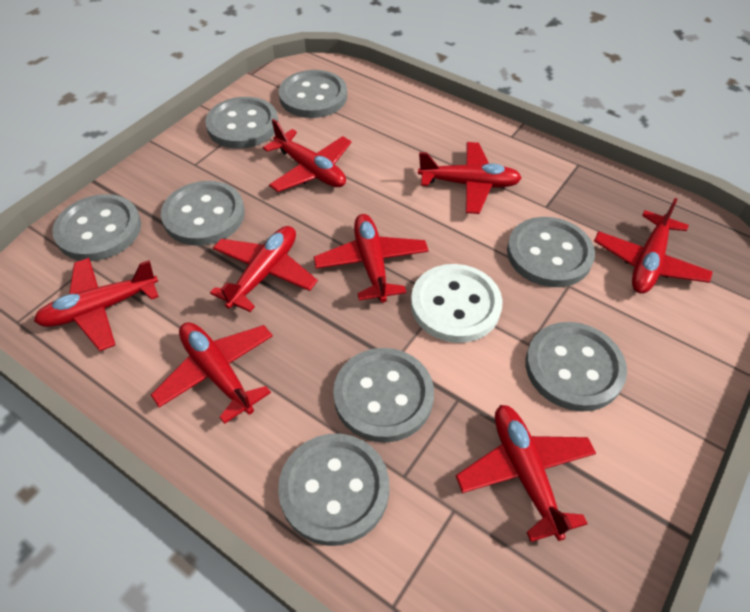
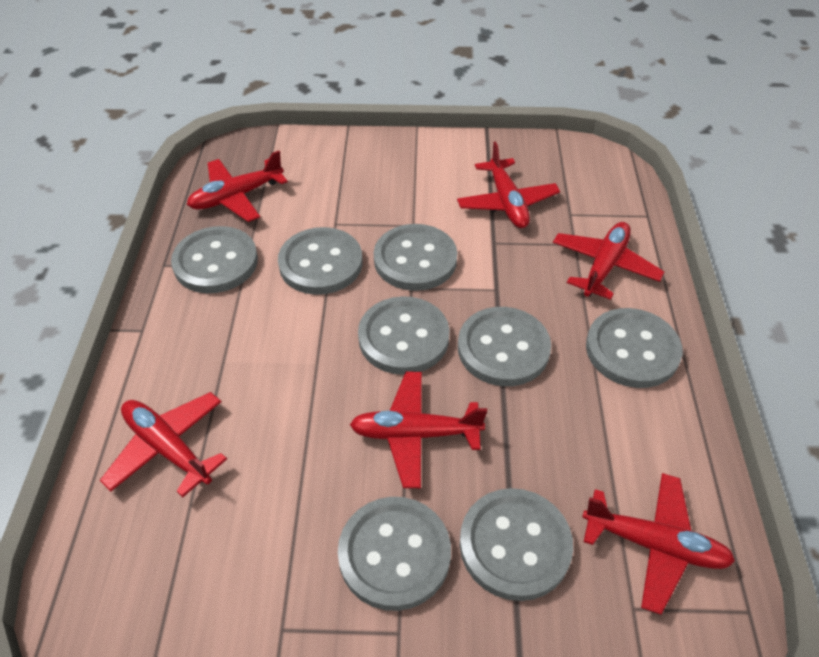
red plane: 8 -> 6
white button: 1 -> 0

